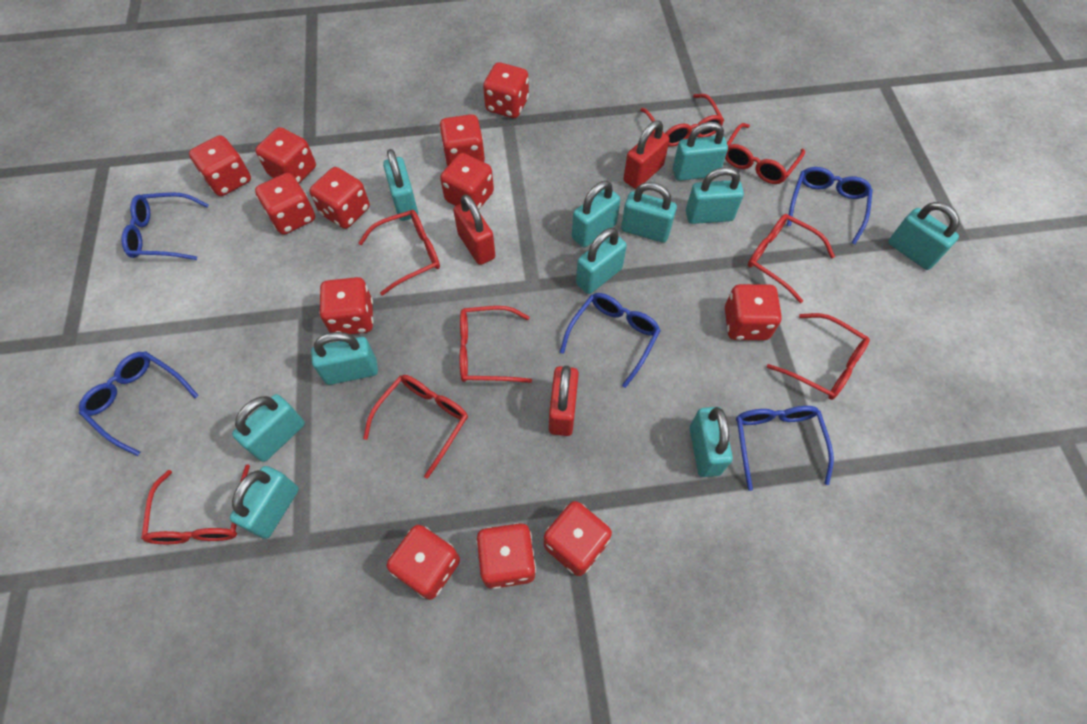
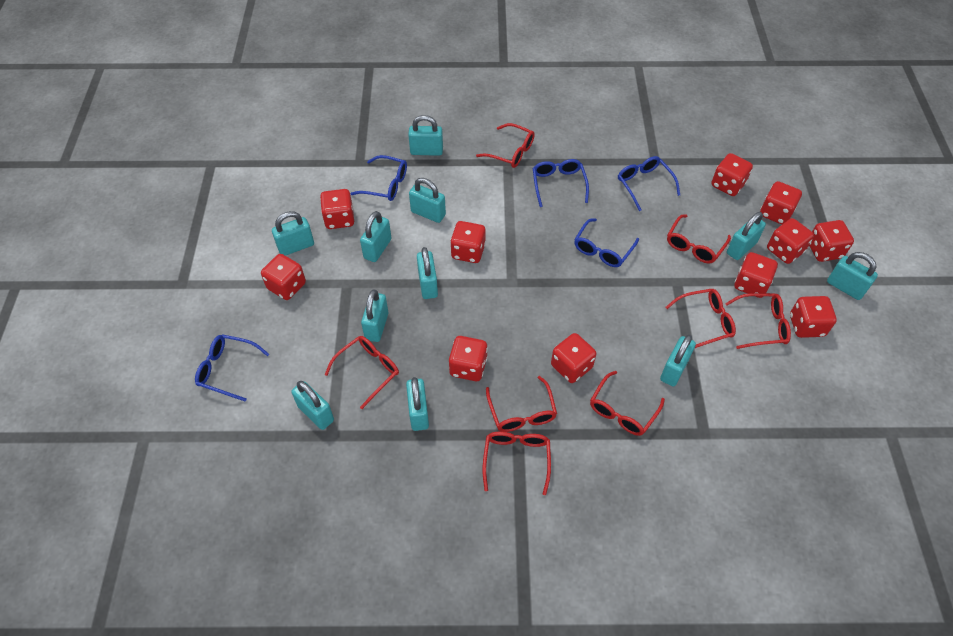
red dice: 12 -> 11
red padlock: 3 -> 0

